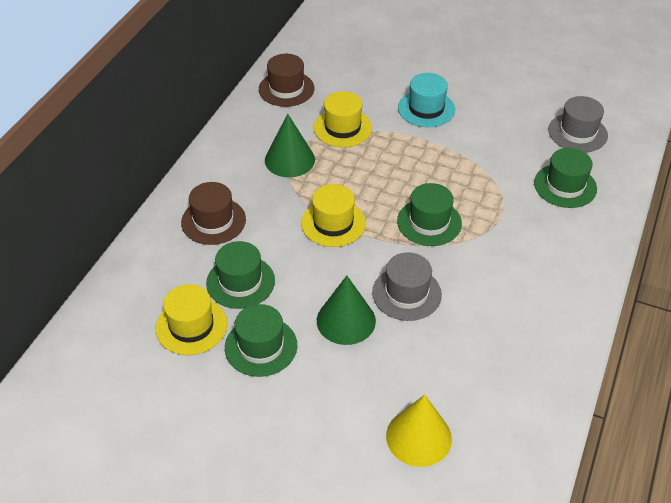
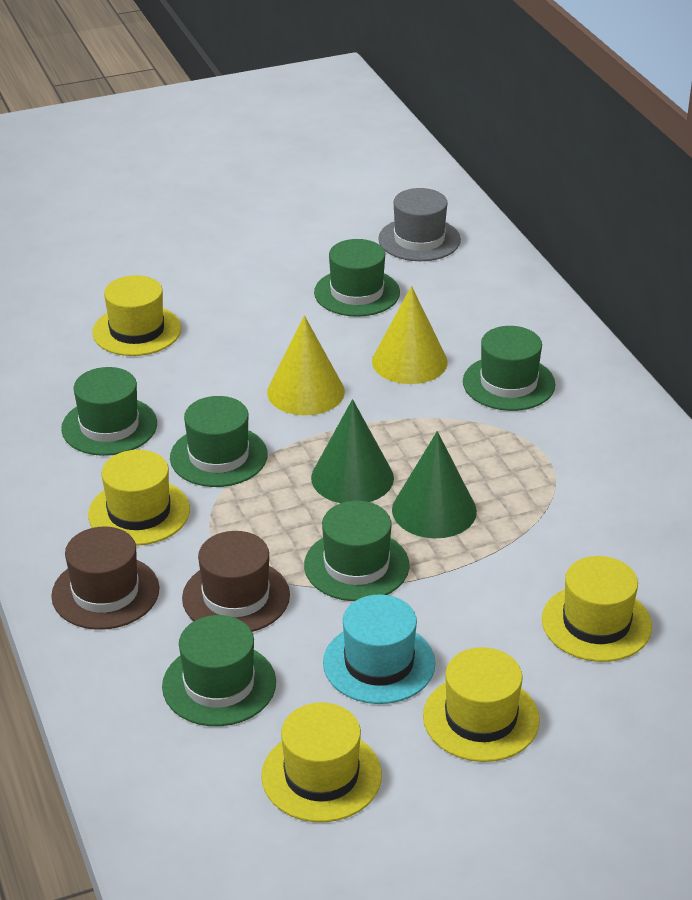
green hat: 4 -> 6
grey hat: 2 -> 1
yellow cone: 1 -> 2
yellow hat: 3 -> 5

